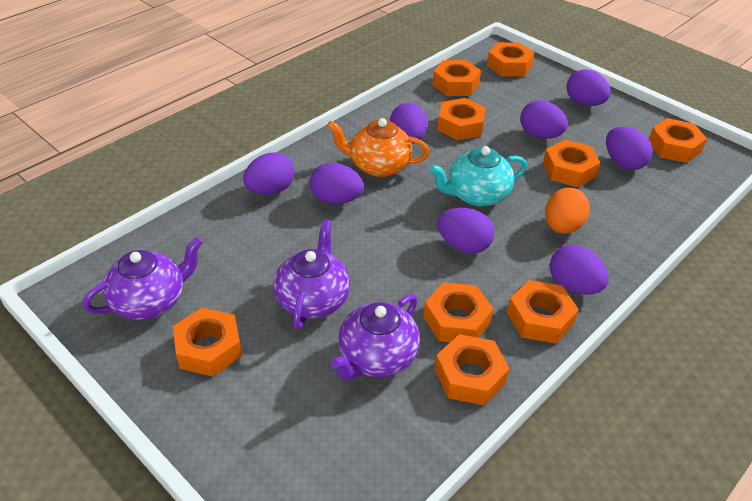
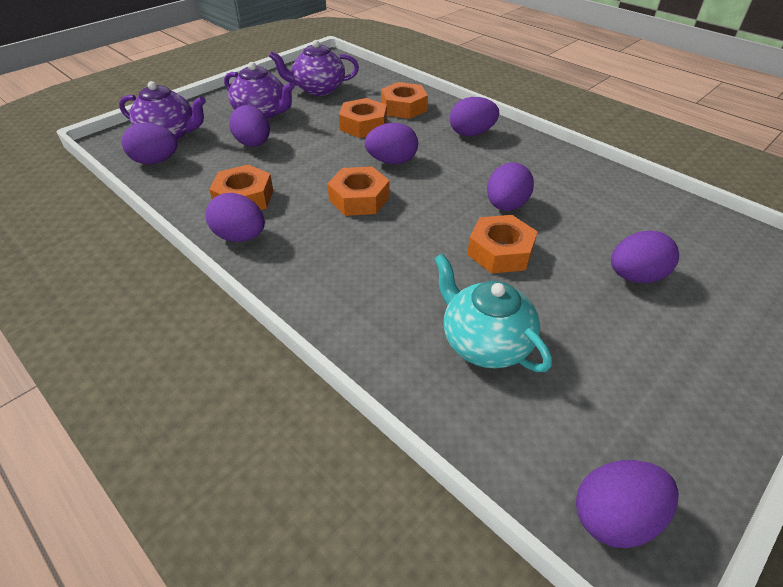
orange egg: 1 -> 0
orange nut: 9 -> 5
orange teapot: 1 -> 0

